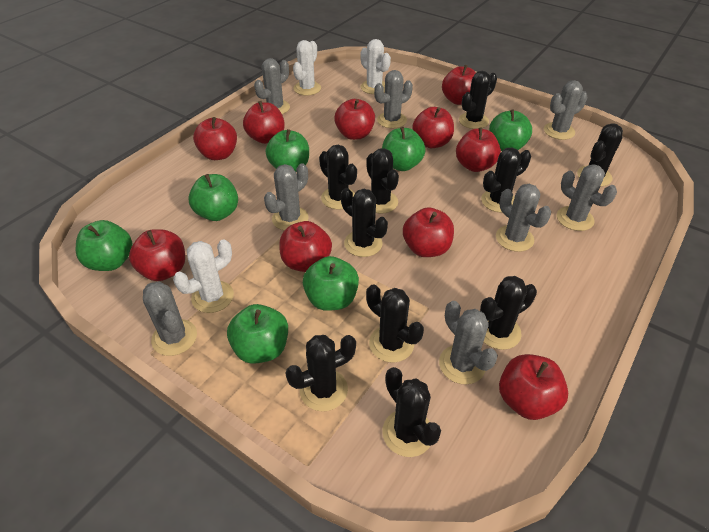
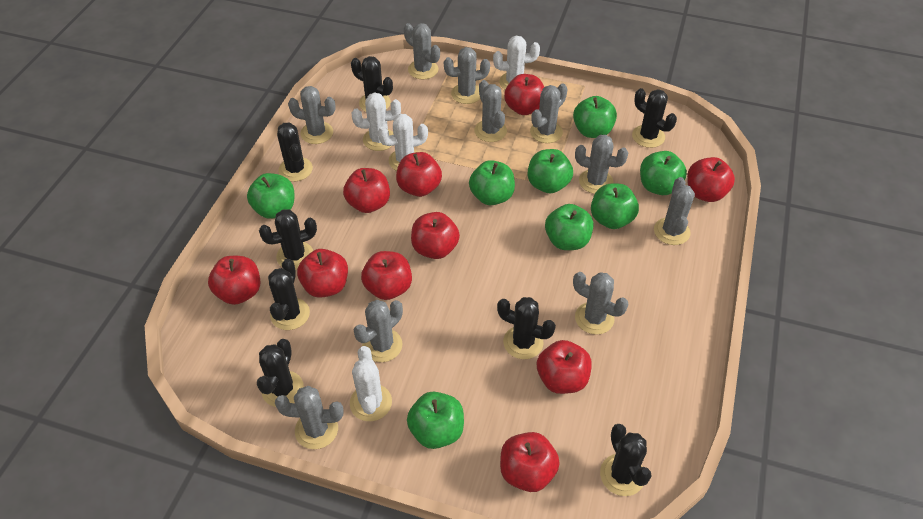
black cactus: 10 -> 8
green apple: 7 -> 8
grey cactus: 8 -> 10
white cactus: 3 -> 4

